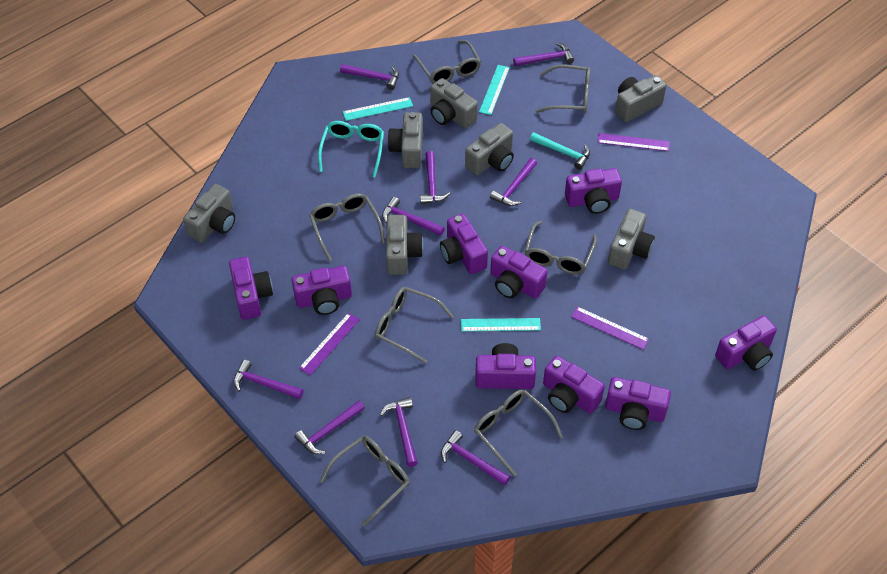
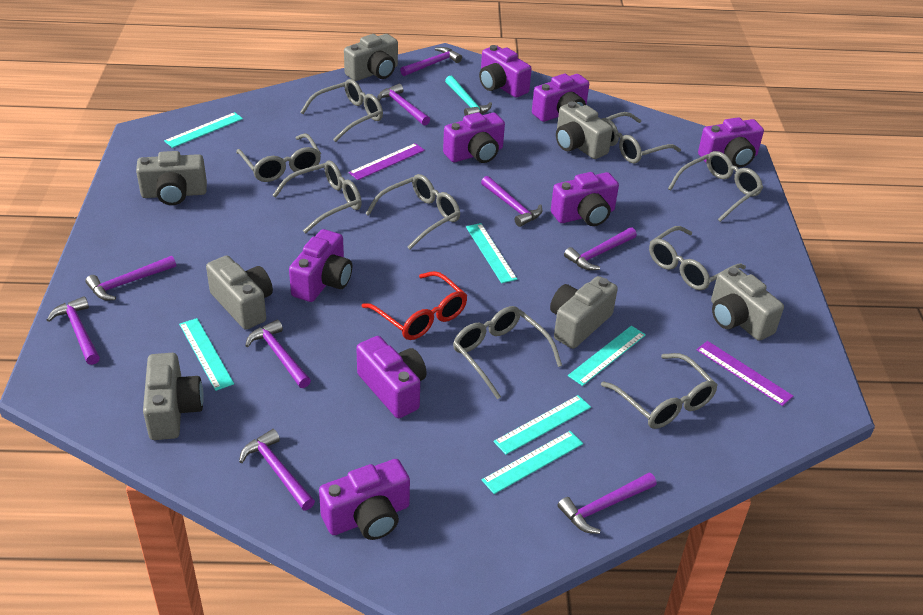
grey glasses: 7 -> 9
purple camera: 9 -> 8
purple ruler: 3 -> 2
red glasses: 0 -> 1
turquoise glasses: 1 -> 0
turquoise ruler: 3 -> 6

